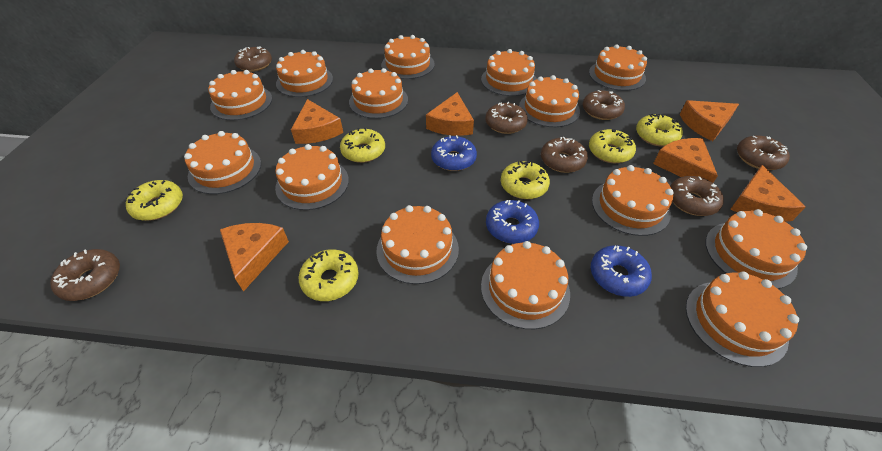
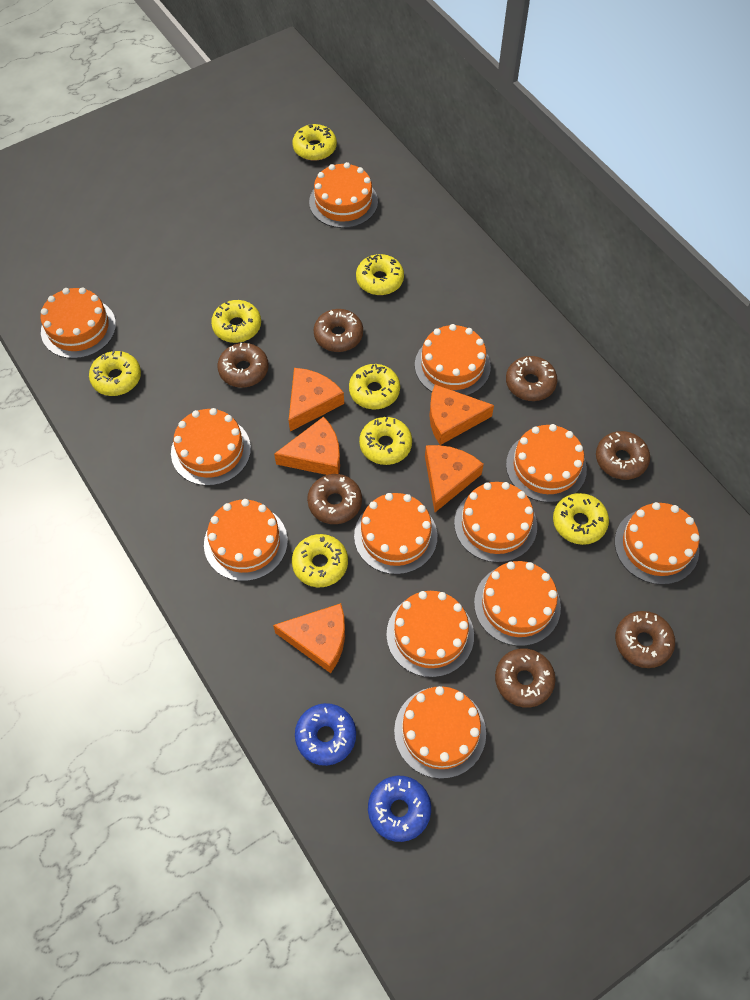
blue donut: 3 -> 2
orange cake: 14 -> 12
orange cheese: 6 -> 5
yellow donut: 6 -> 8

